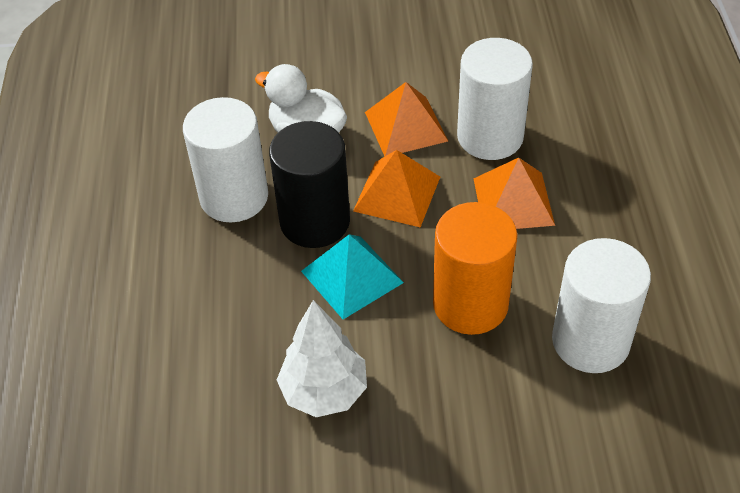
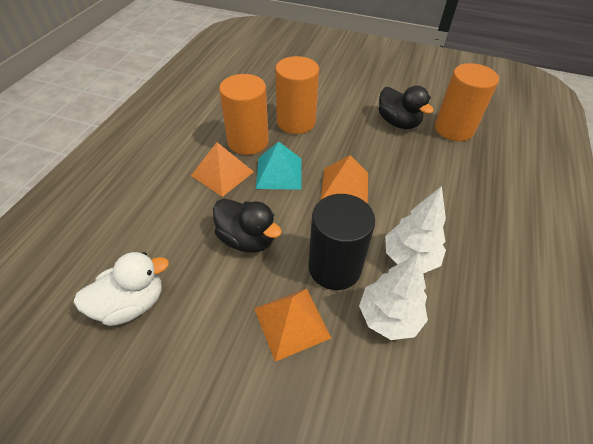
black duck: 0 -> 2
orange cylinder: 1 -> 3
white cylinder: 3 -> 0
white tree: 1 -> 2

